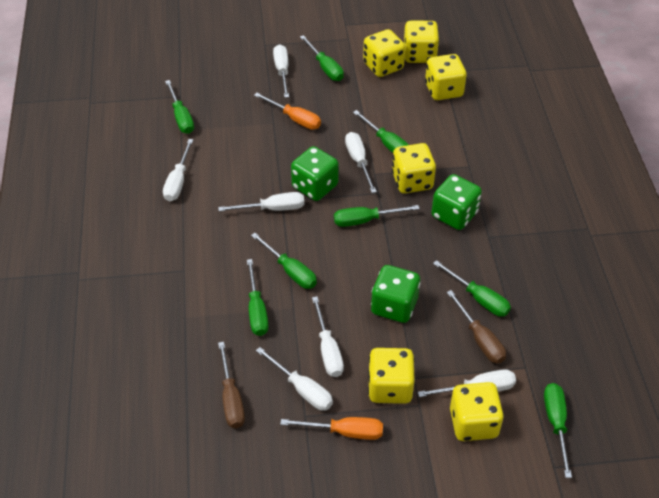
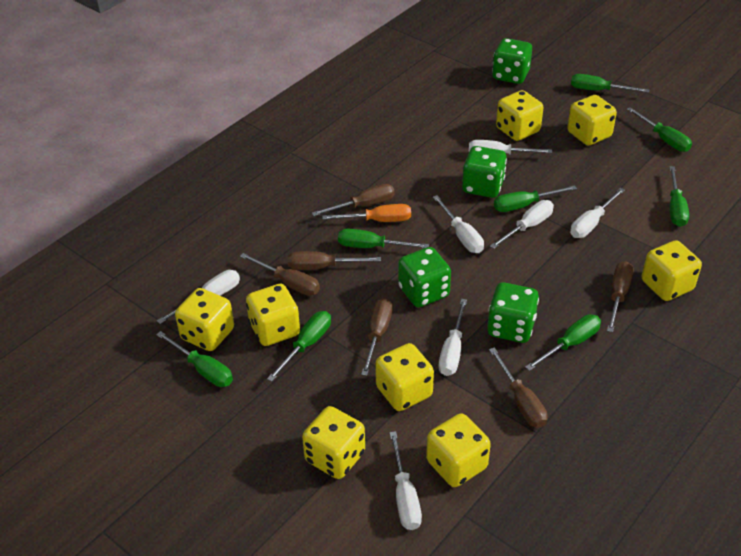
brown screwdriver: 2 -> 6
green dice: 3 -> 4
orange screwdriver: 2 -> 1
yellow dice: 6 -> 8

